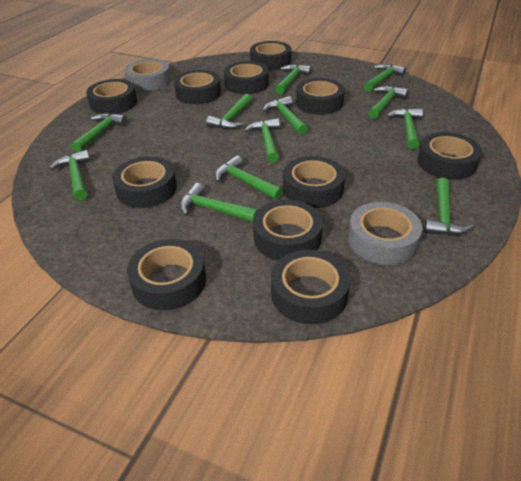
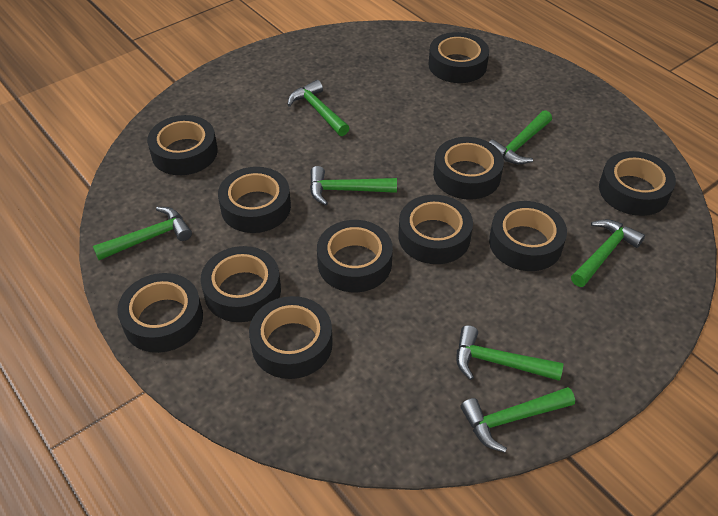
green hammer: 12 -> 7
grey tape: 2 -> 0

